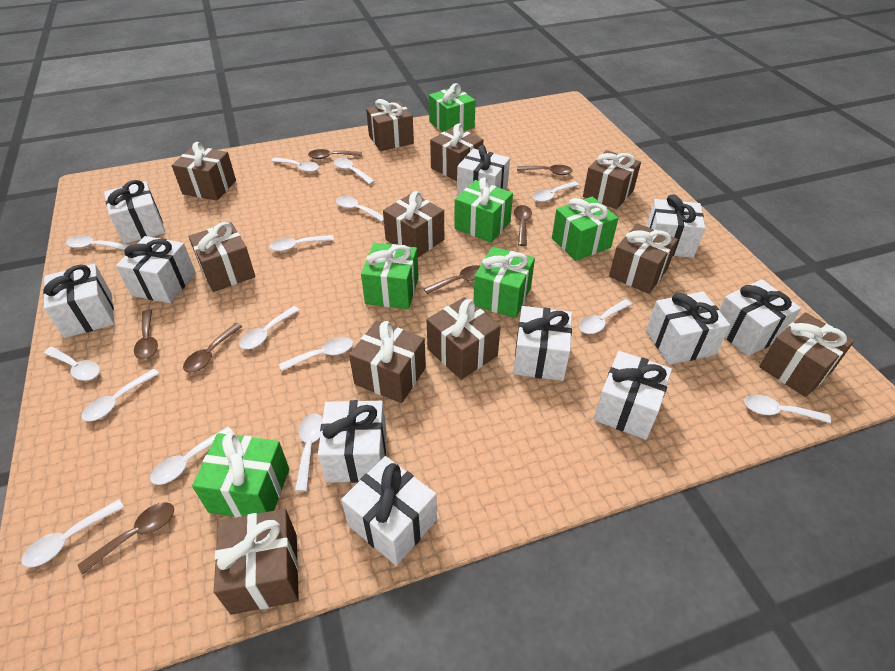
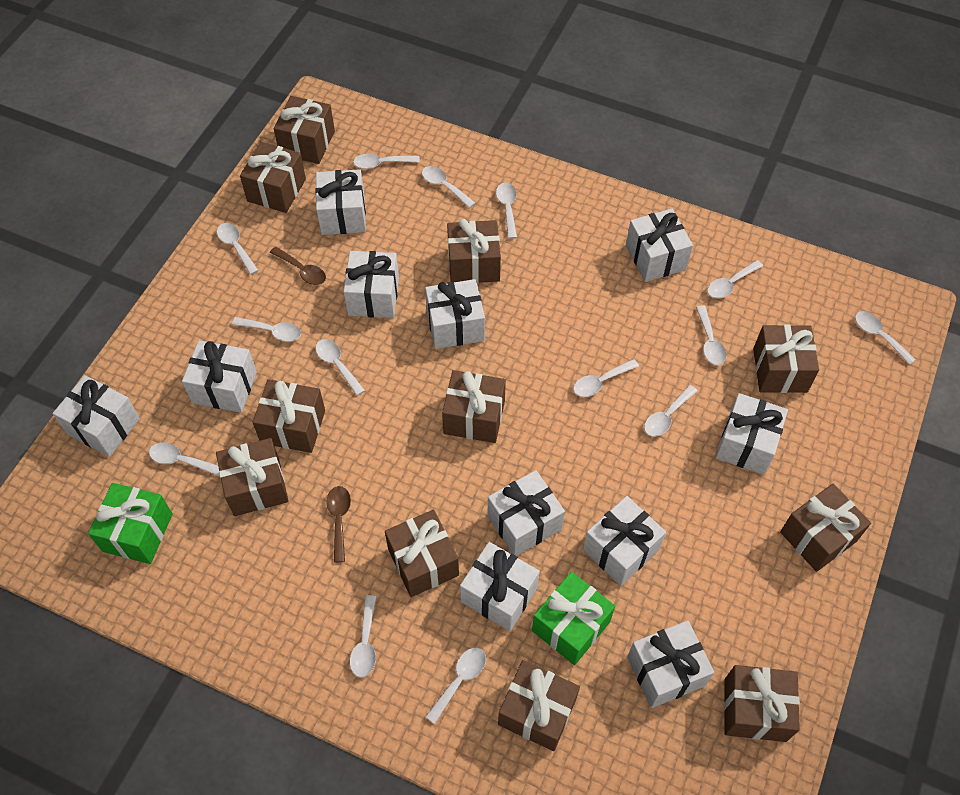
brown spoon: 7 -> 2
green gift: 6 -> 2
white spoon: 15 -> 14

